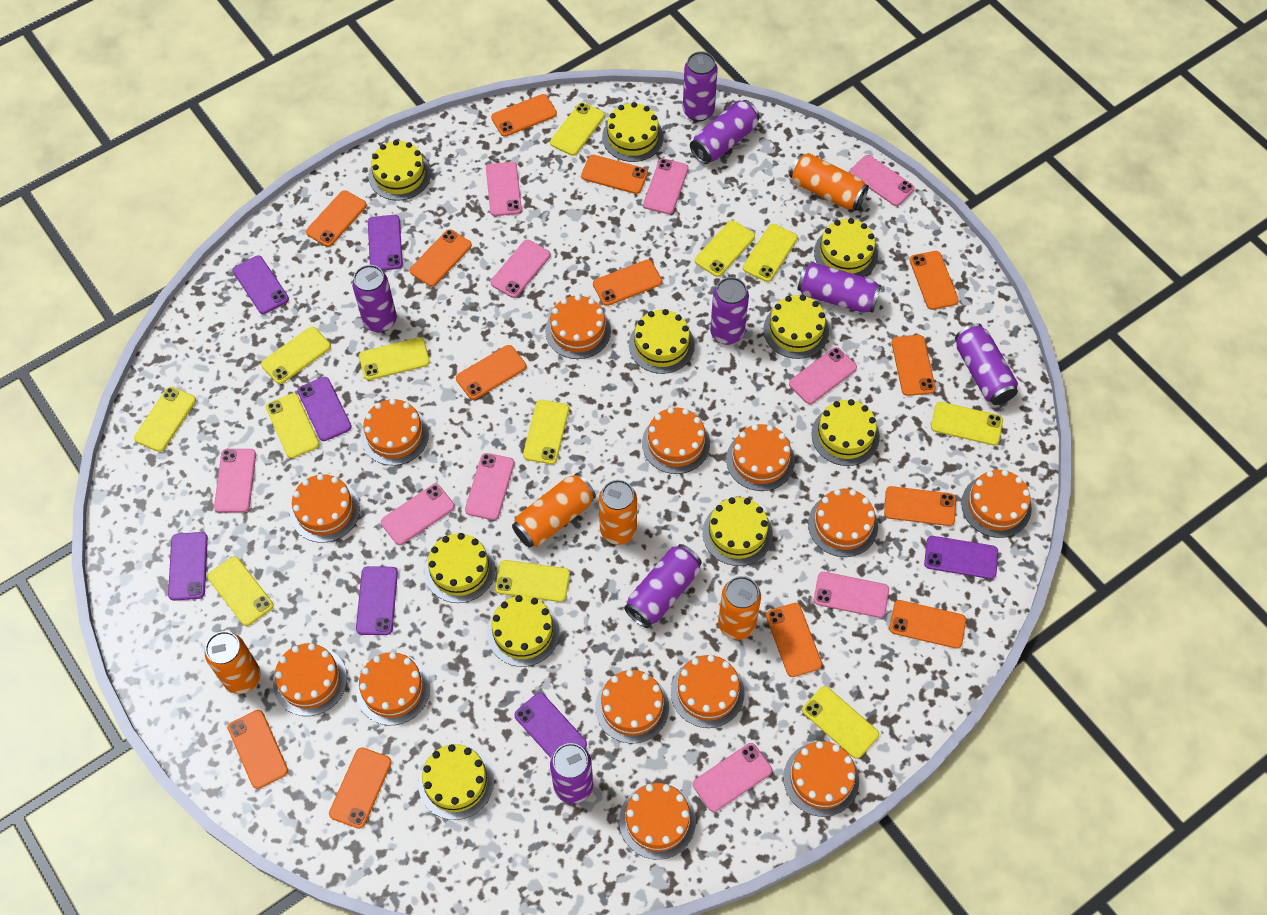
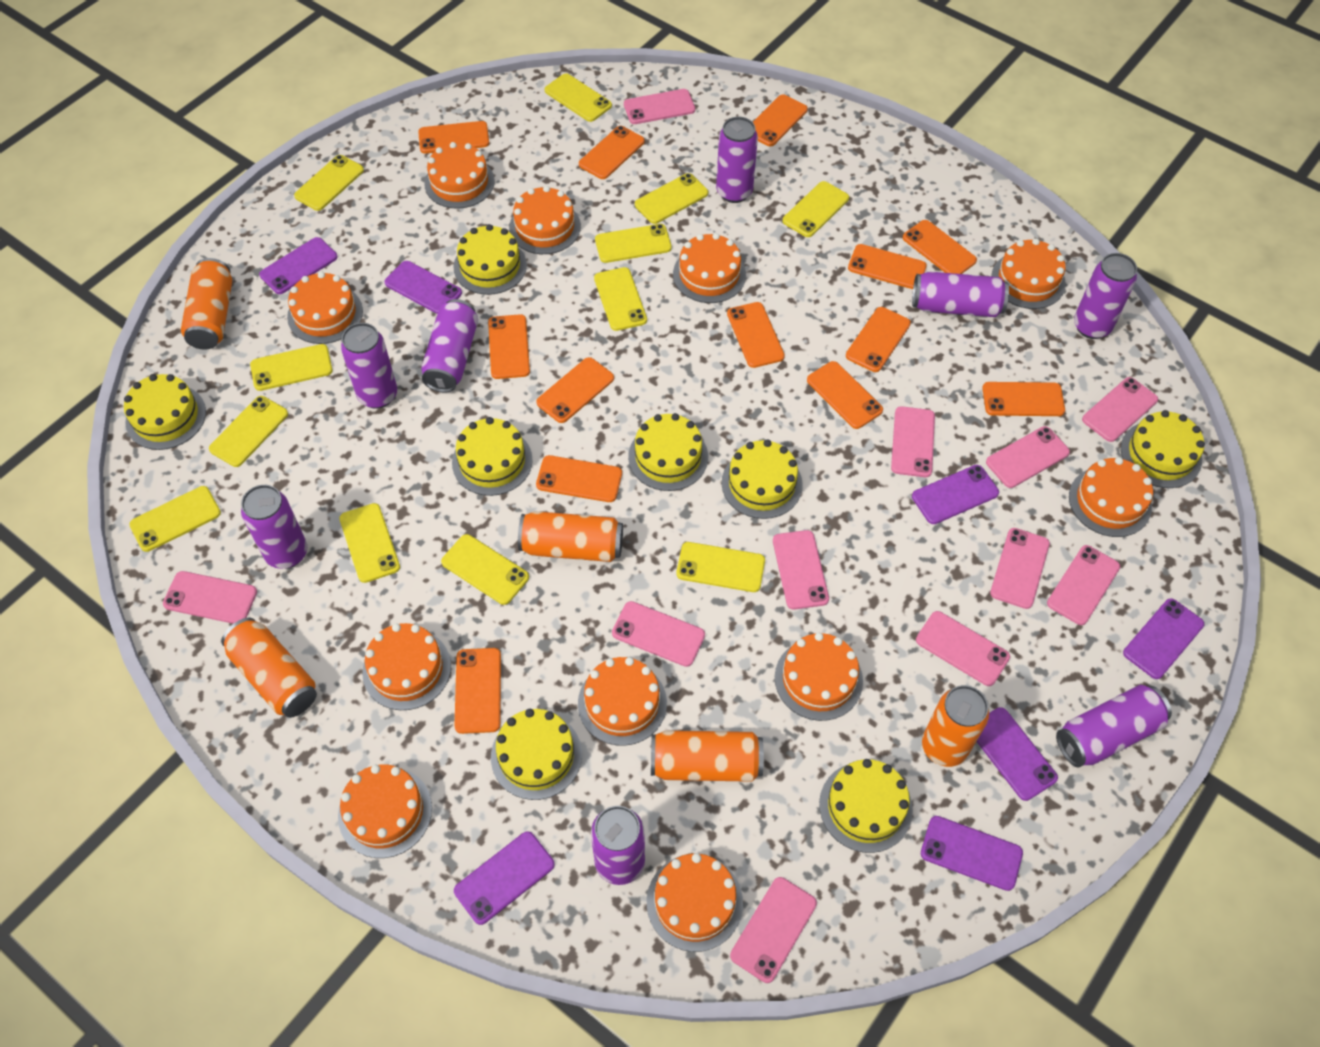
orange cake: 13 -> 11
pink phone: 10 -> 11
yellow cake: 10 -> 8

